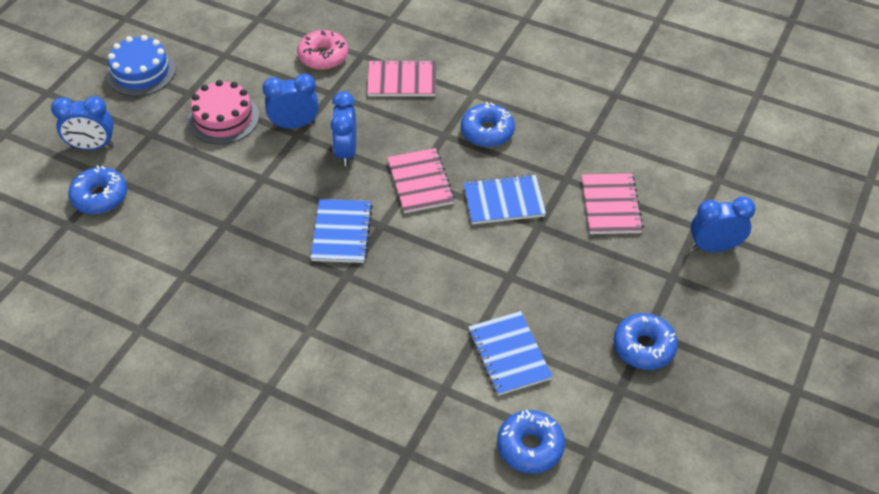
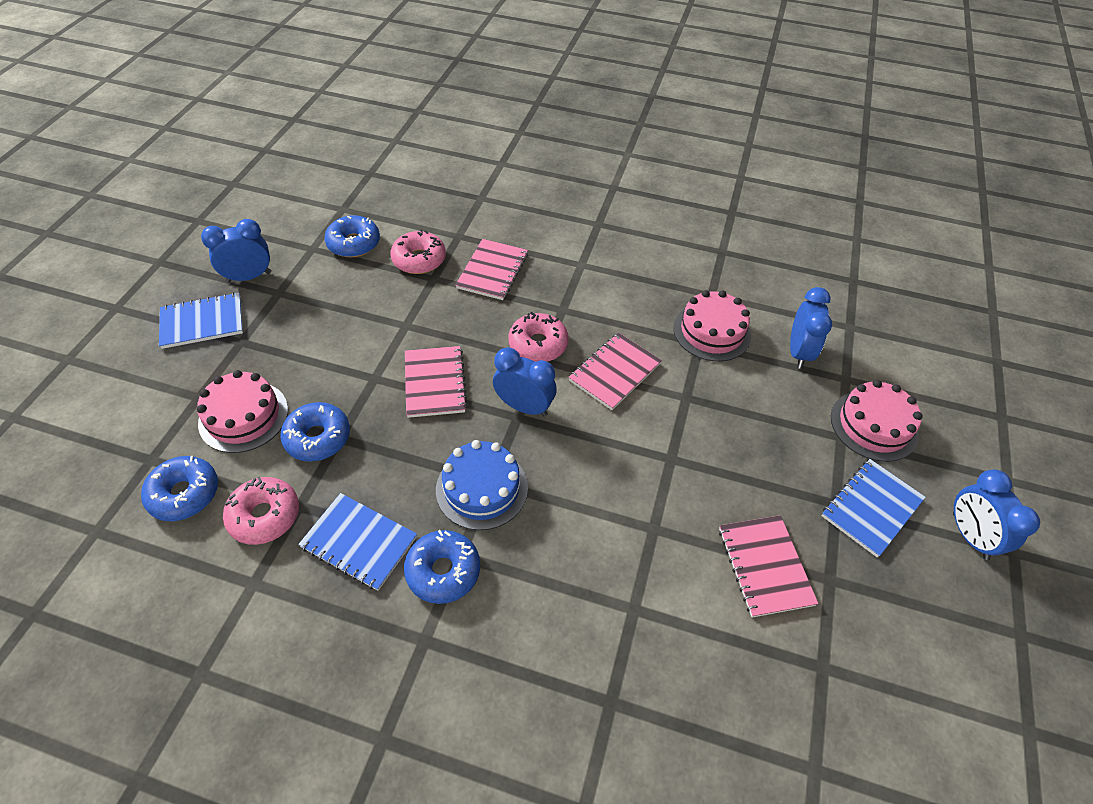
pink cake: 1 -> 3
pink donut: 1 -> 3
pink notebook: 3 -> 4

